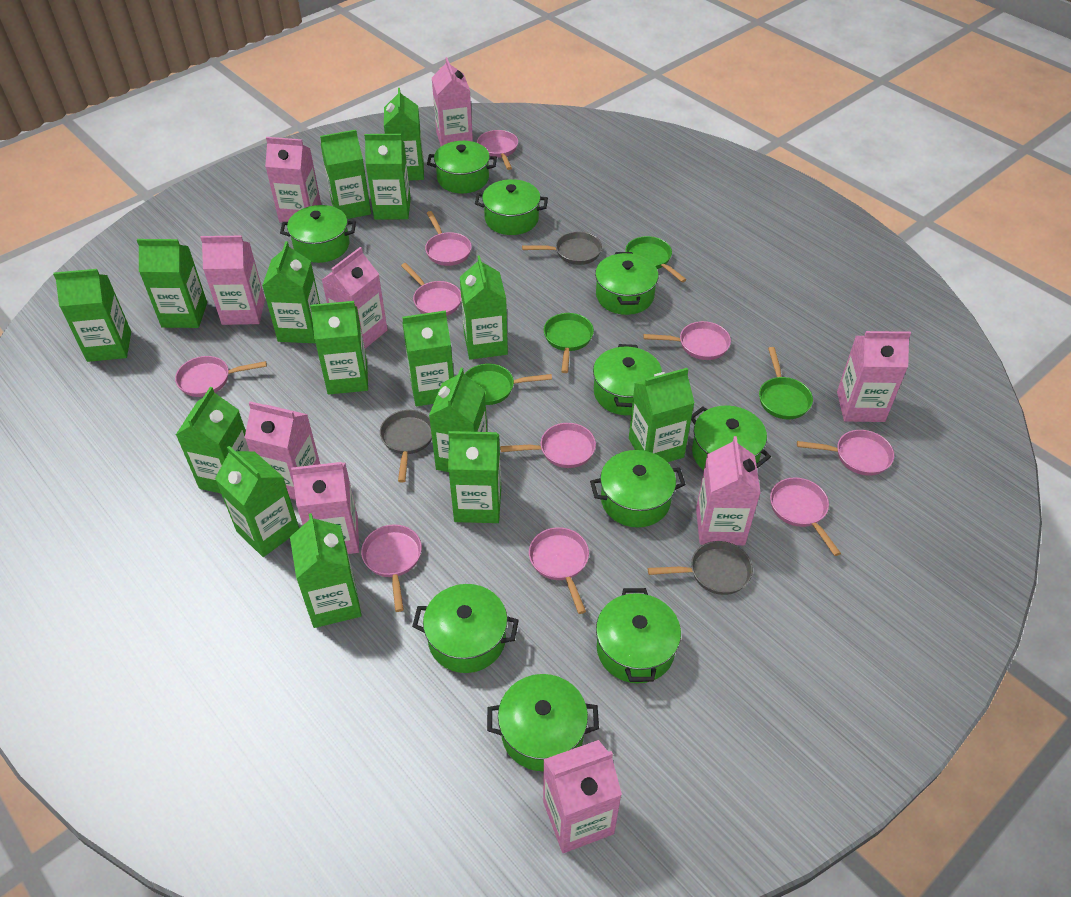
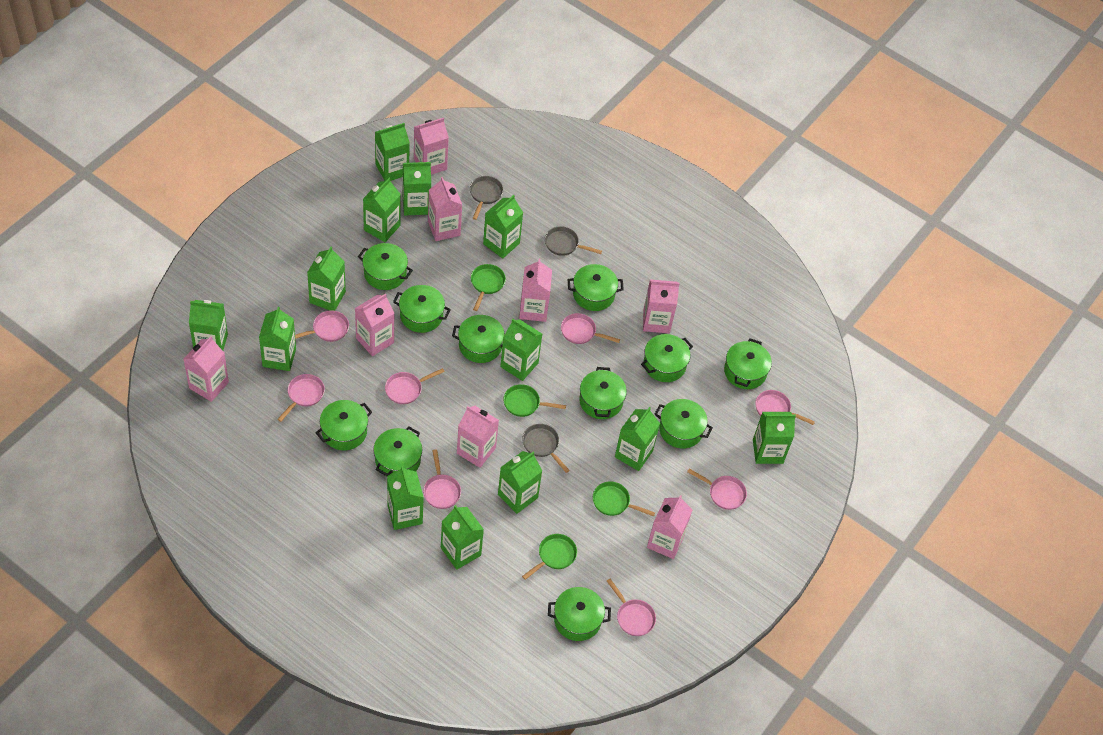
green carton: 15 -> 13
green pot: 10 -> 11
pink carton: 9 -> 8
pink pan: 10 -> 8

